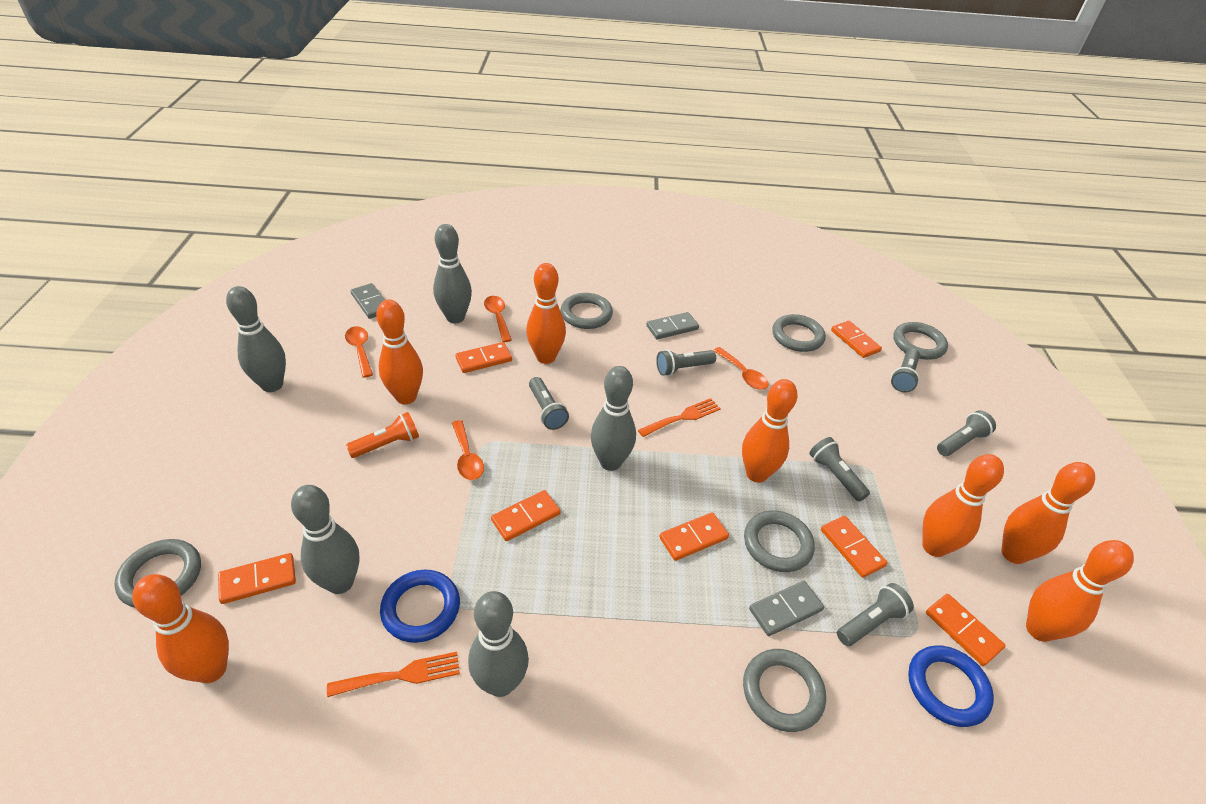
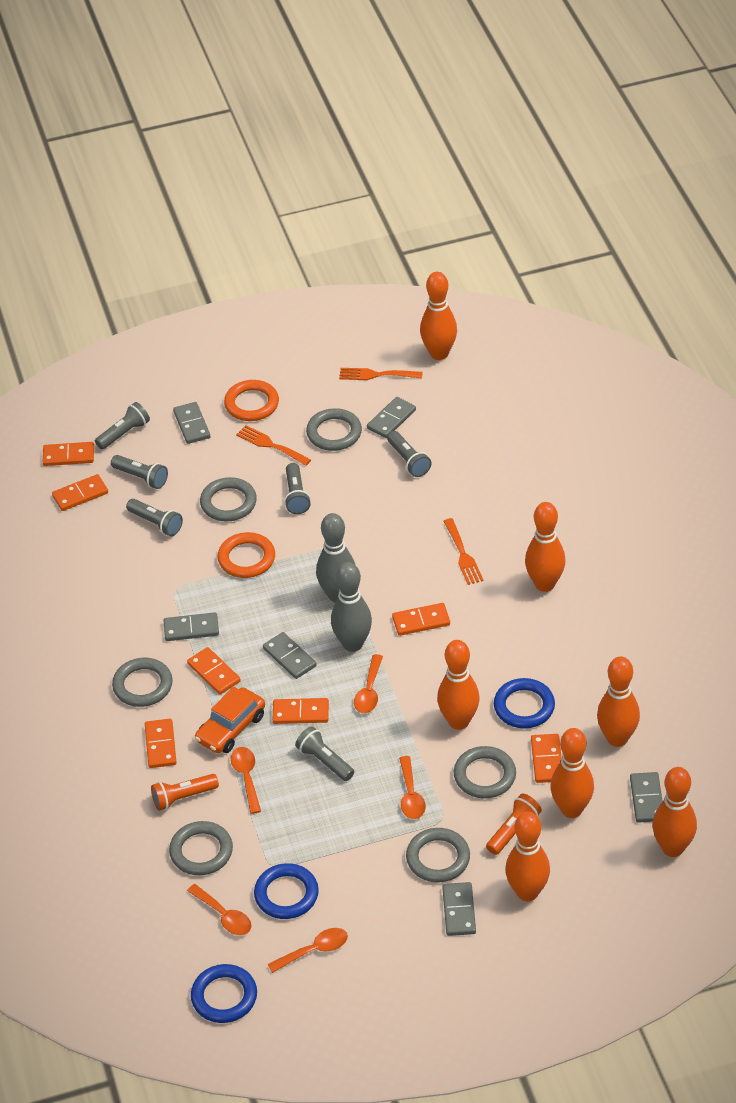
blue ring: 2 -> 3
grey bowling pin: 5 -> 2
grey domino: 3 -> 6
orange car: 0 -> 1
orange flashlight: 1 -> 2
orange fork: 2 -> 3
orange ring: 0 -> 2
orange spoon: 4 -> 5

